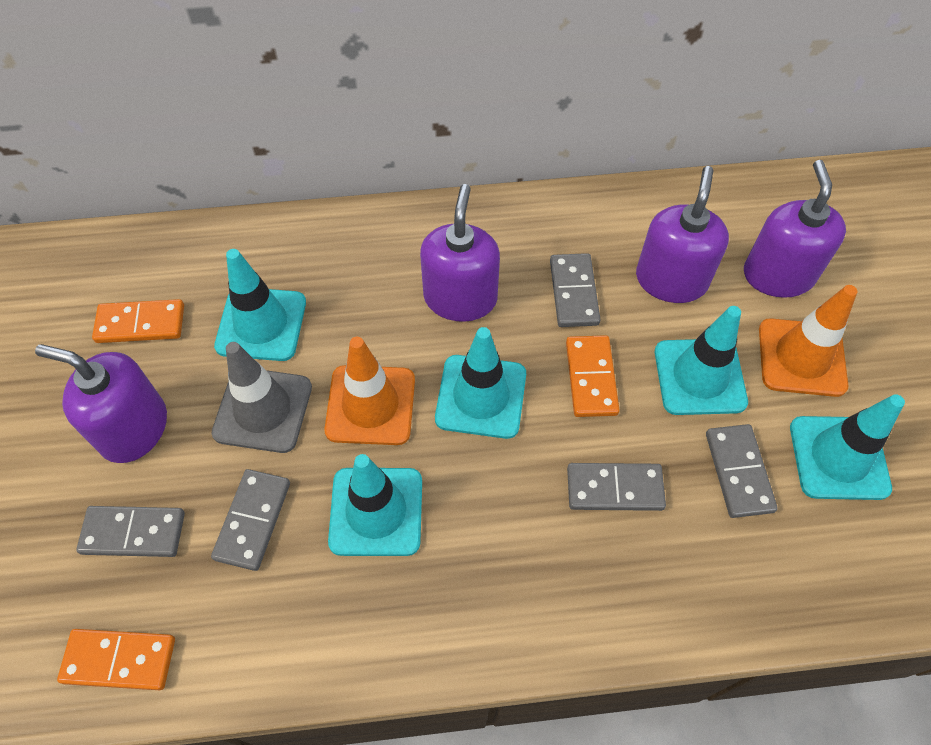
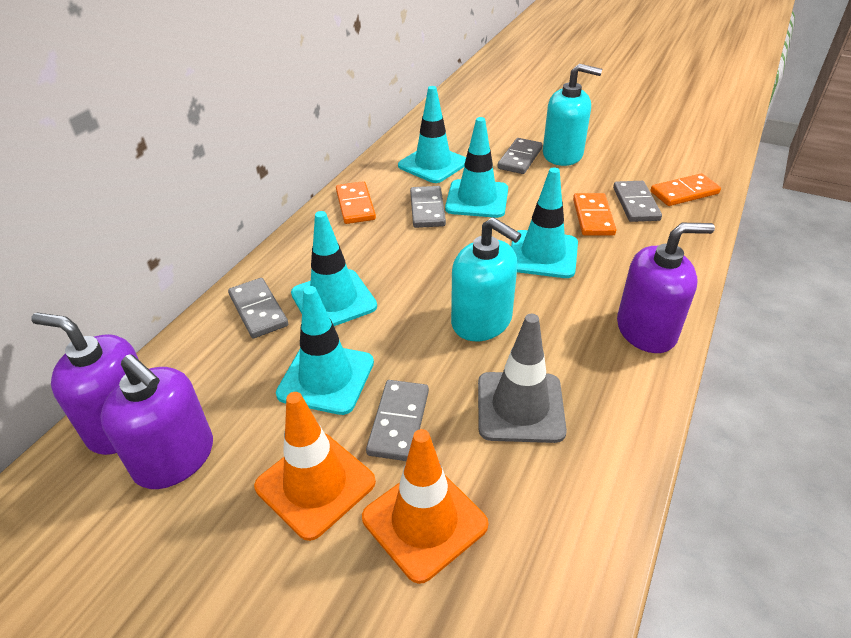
purple soap dispenser: 4 -> 3
turquoise soap dispenser: 0 -> 2

